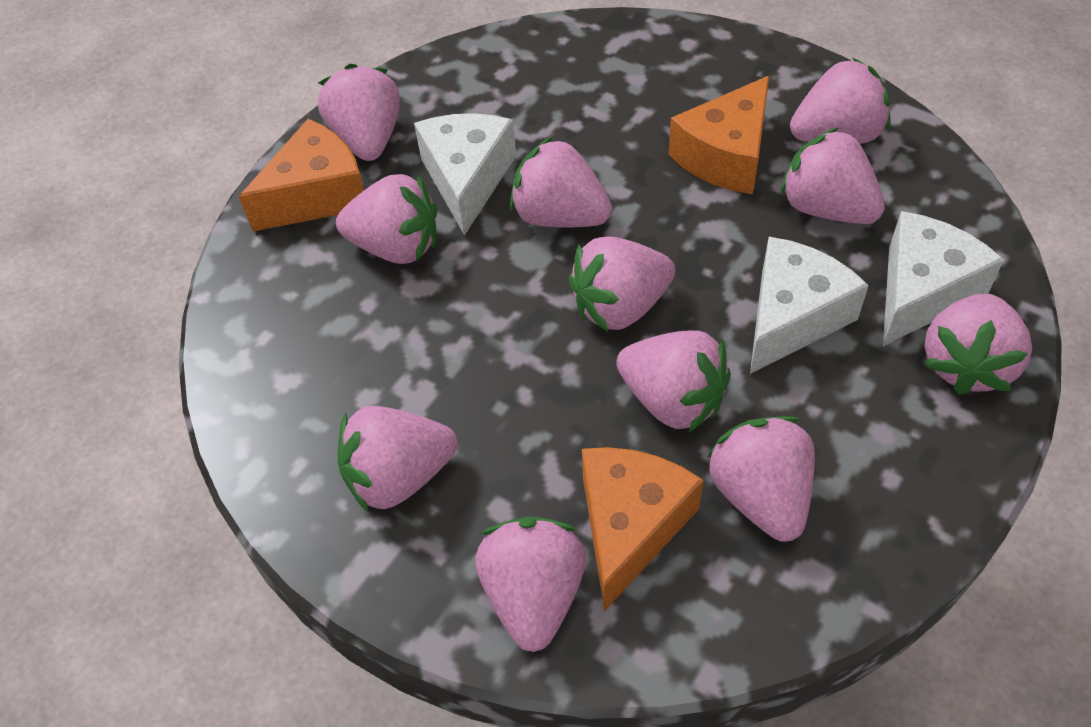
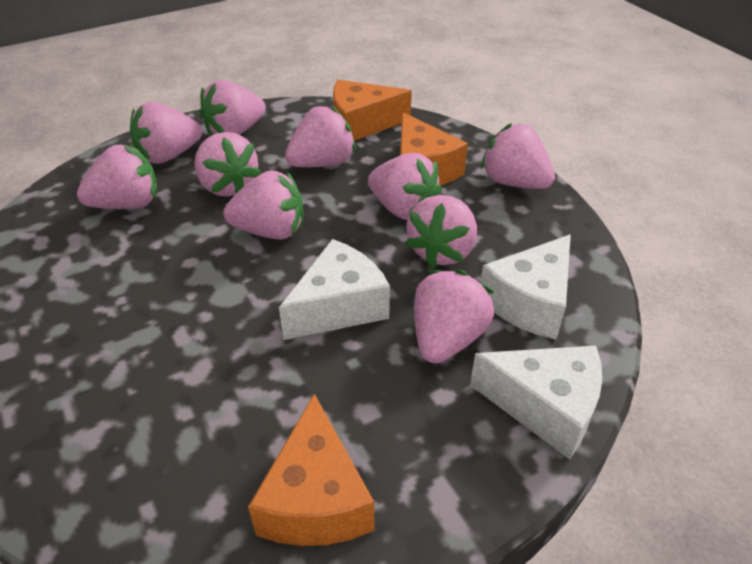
pink strawberry: 11 -> 10

